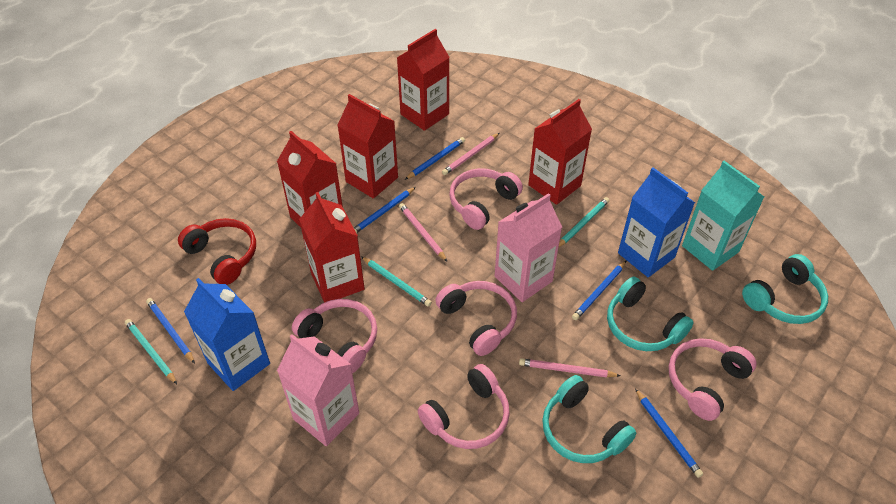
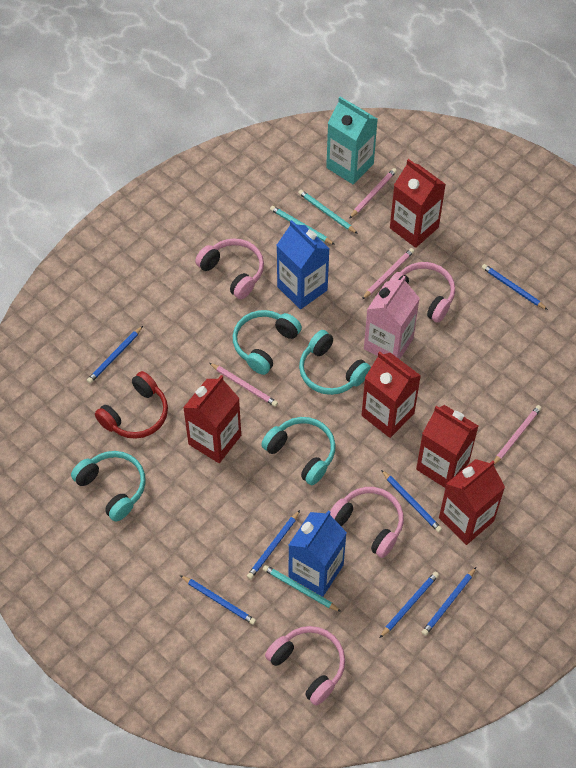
blue pencil: 5 -> 7
pink carton: 2 -> 1
pink headphones: 5 -> 4
pink pencil: 3 -> 4
turquoise headphones: 3 -> 4

